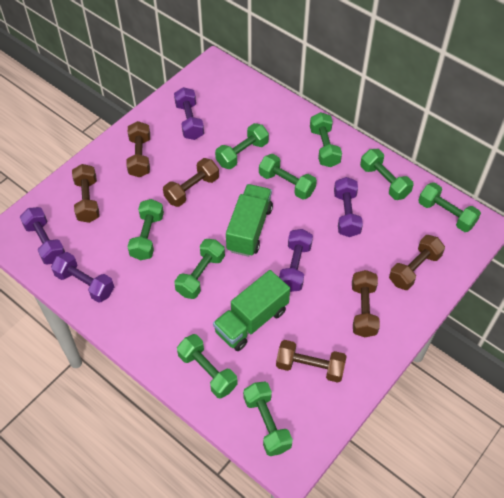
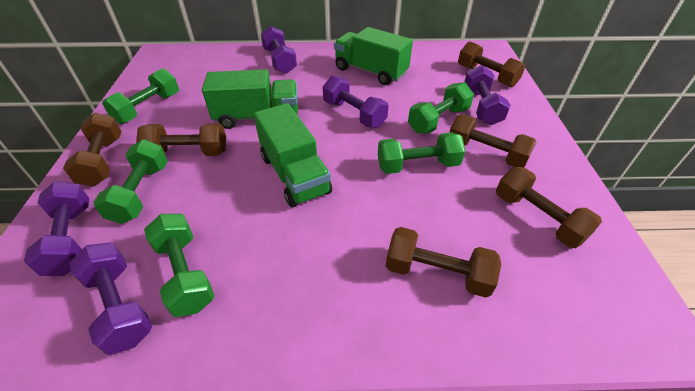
green dumbbell: 9 -> 5
green truck: 2 -> 3

